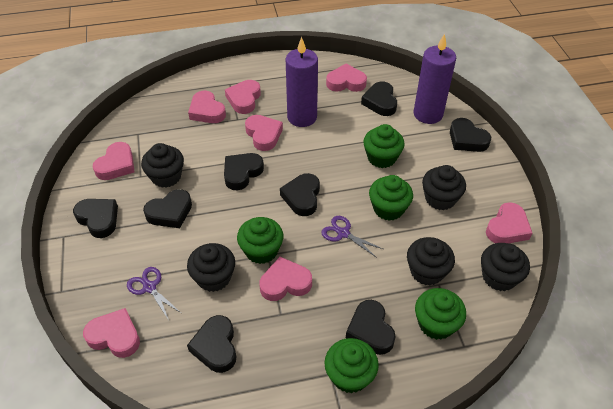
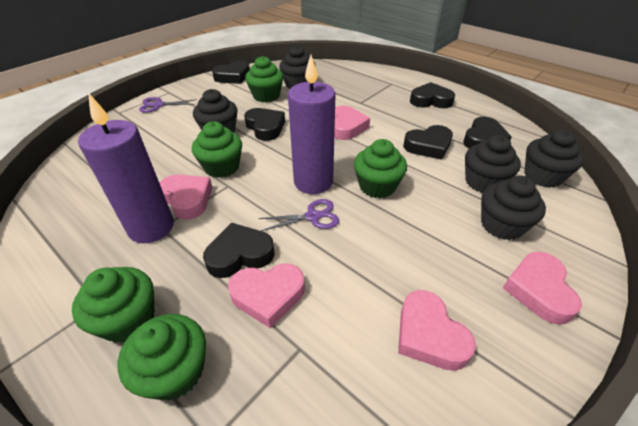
black heart: 8 -> 6
pink heart: 8 -> 5

